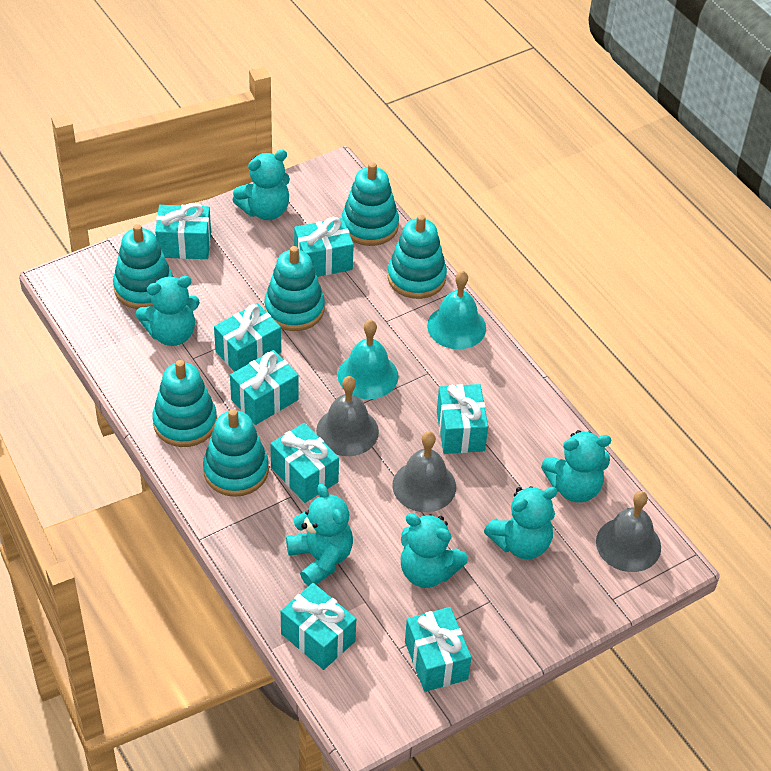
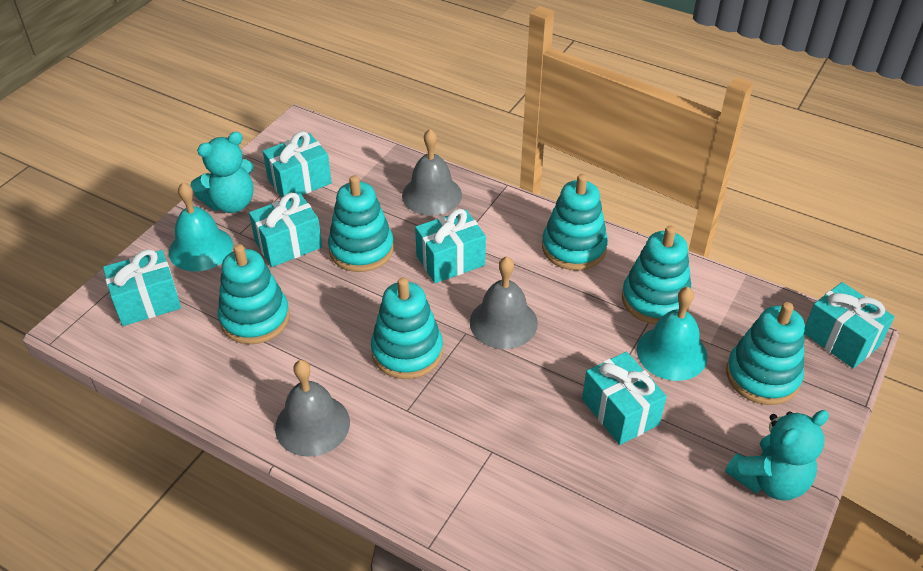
turquoise gift: 8 -> 6
turquoise teddy bear: 6 -> 2

